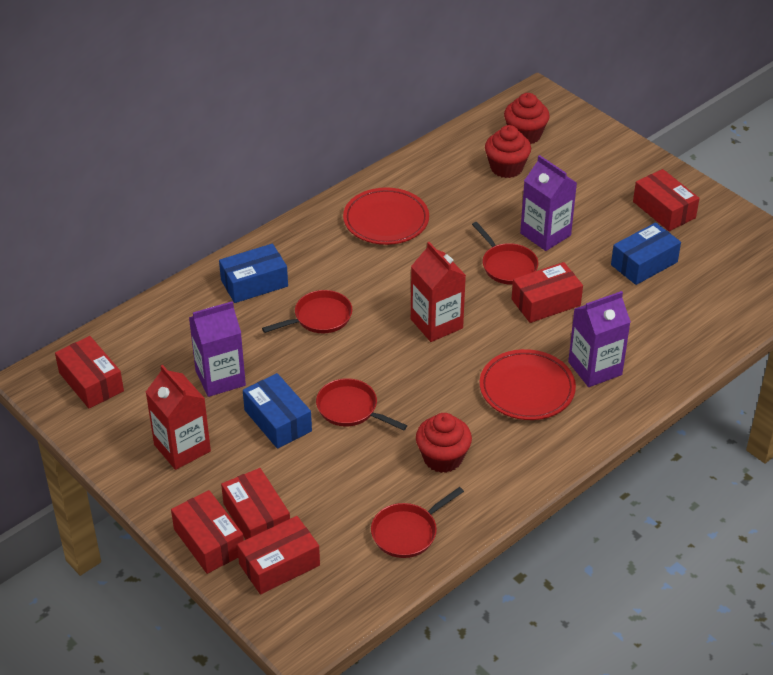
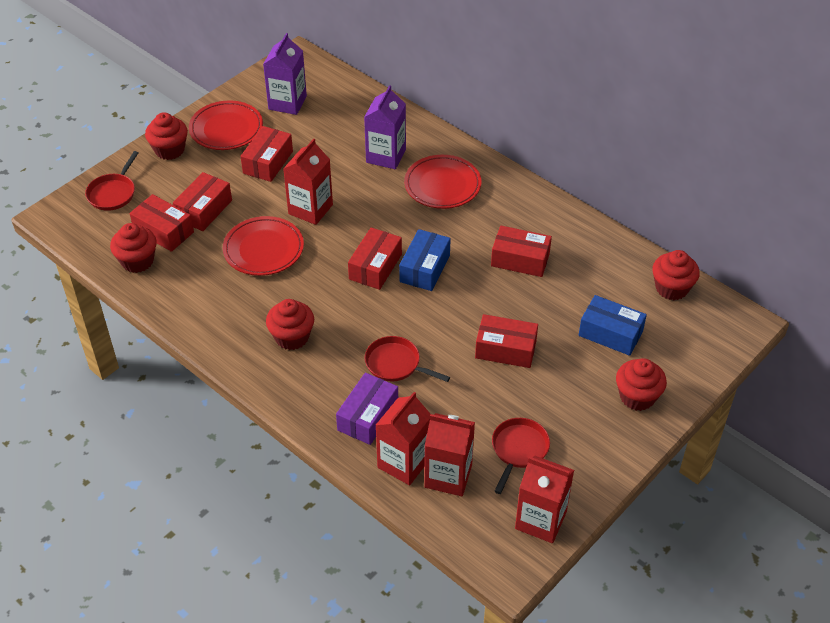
blue box: 3 -> 2
purple box: 0 -> 1
purple carton: 3 -> 2
red carton: 2 -> 4
red cupcake: 3 -> 5
red pan: 4 -> 3
red plate: 2 -> 3

